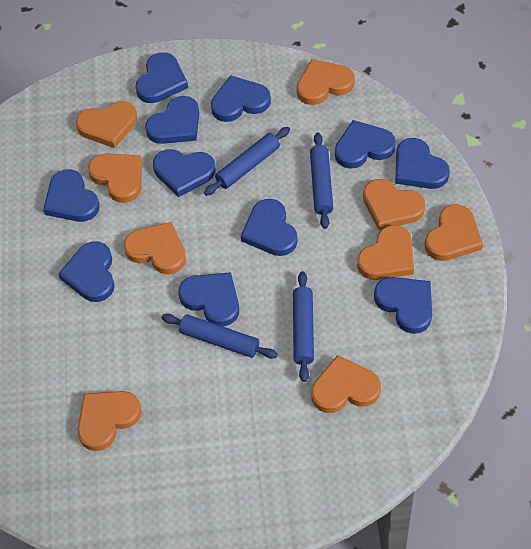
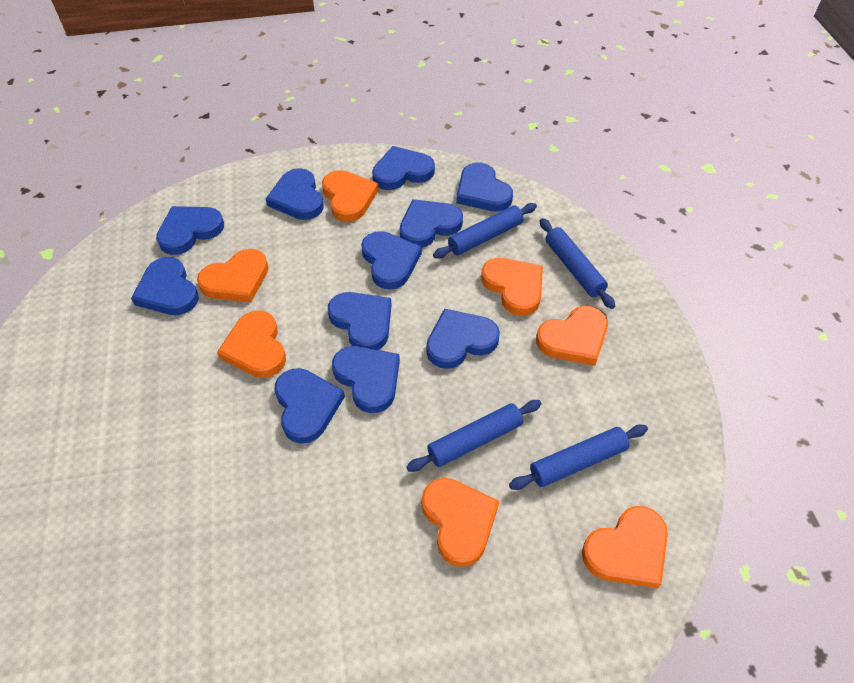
orange heart: 9 -> 7

